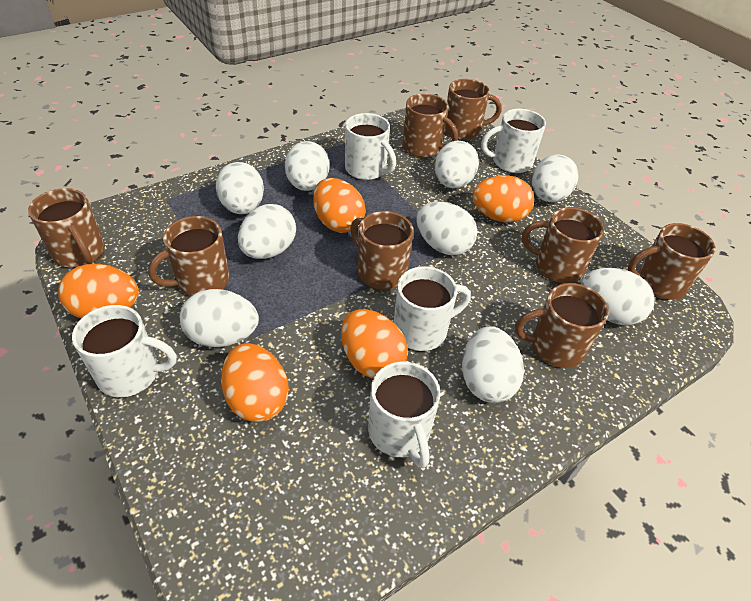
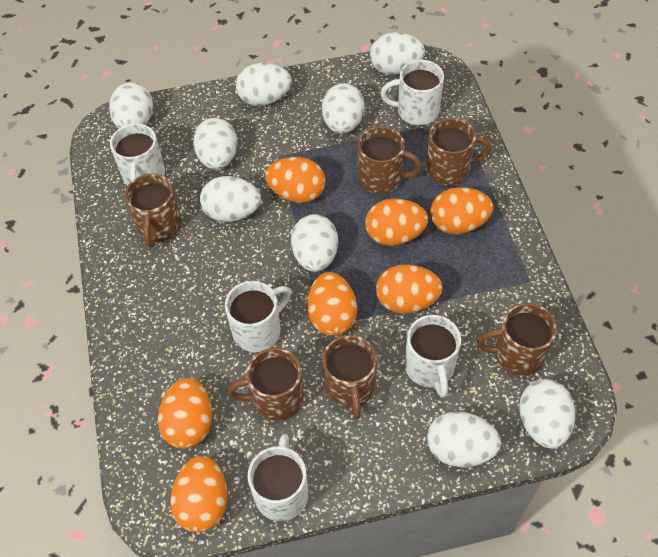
brown mug: 8 -> 6
orange egg: 5 -> 7

